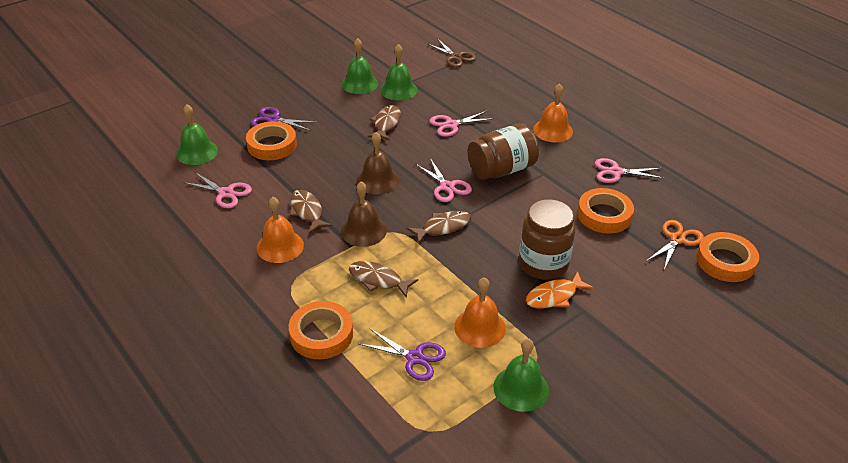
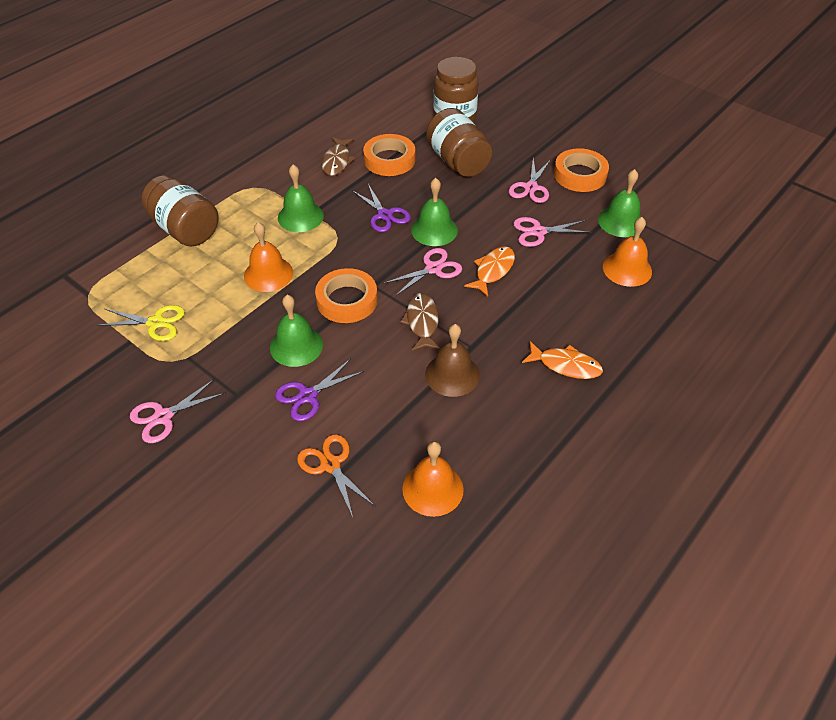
brown bell: 2 -> 1
brown fish: 4 -> 2
brown jar: 2 -> 3
brown scissors: 1 -> 0
orange fish: 1 -> 2
orange tape: 4 -> 3
yellow scissors: 0 -> 1

